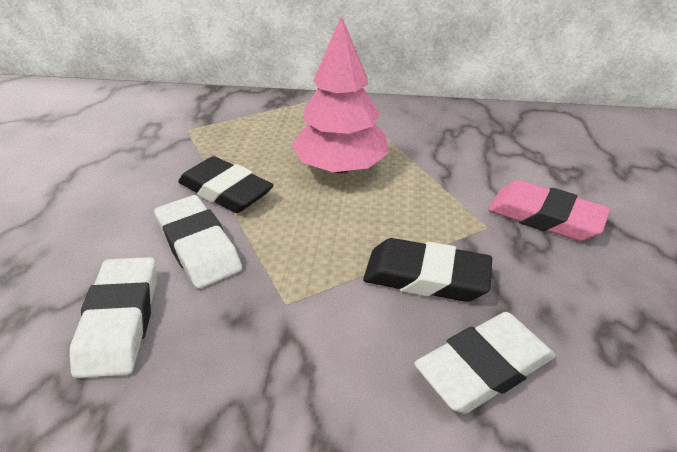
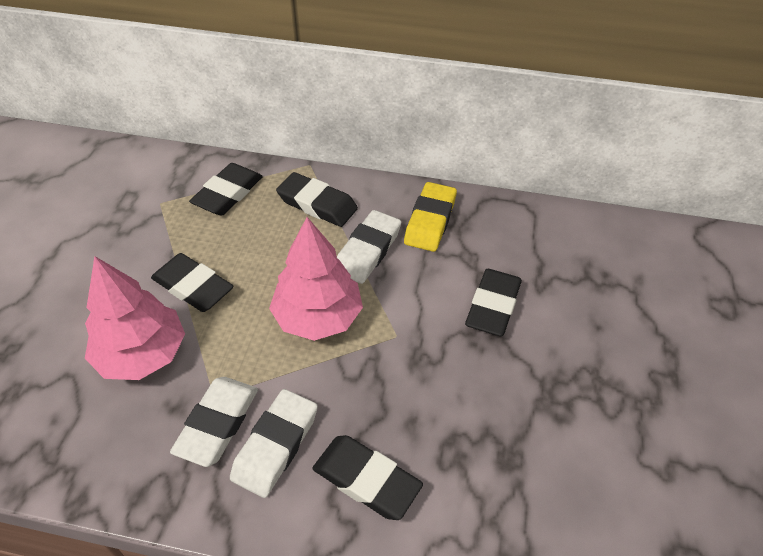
black eraser: 2 -> 5
pink eraser: 1 -> 0
pink tree: 1 -> 2
yellow eraser: 0 -> 1

